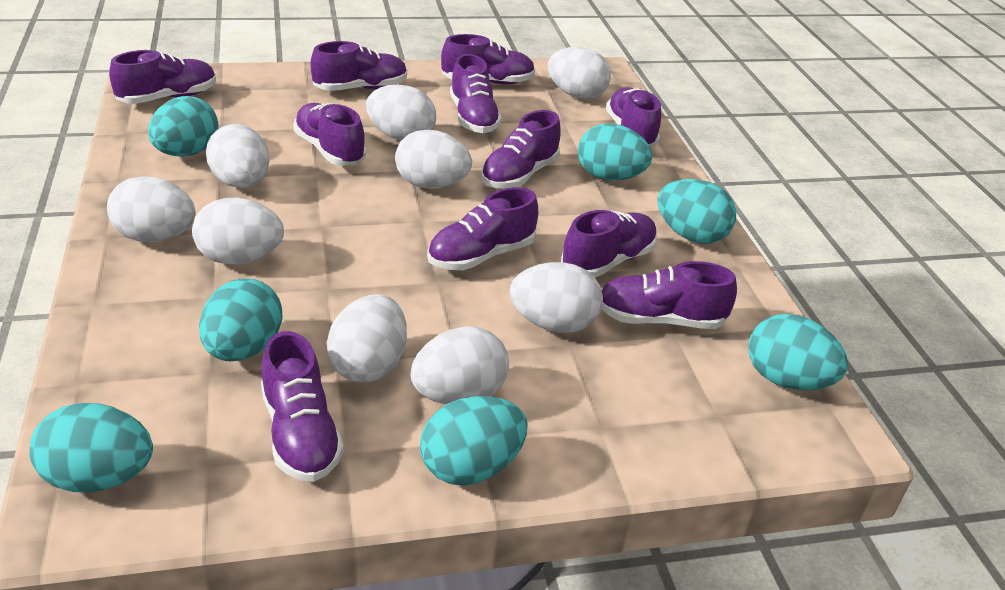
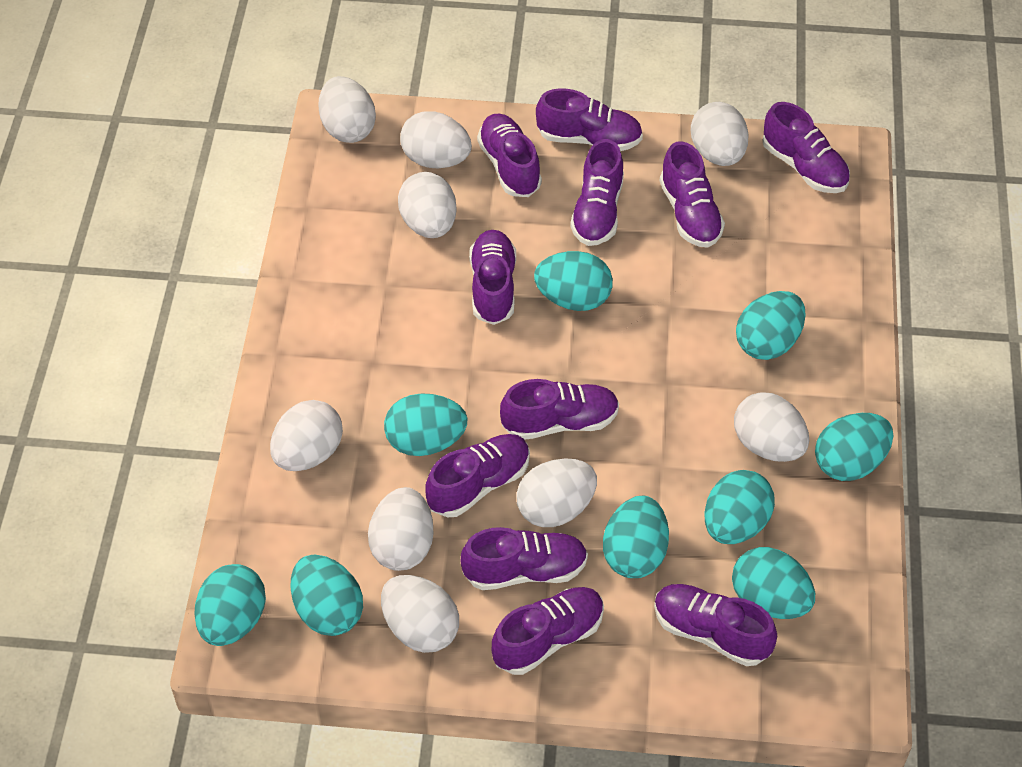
turquoise egg: 7 -> 9

